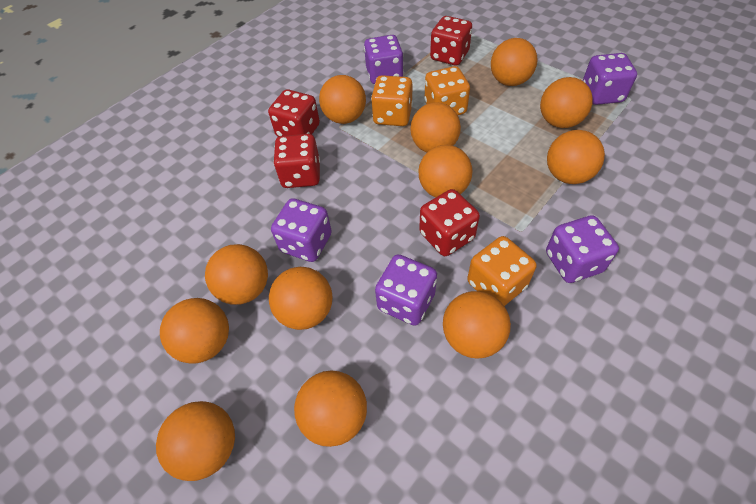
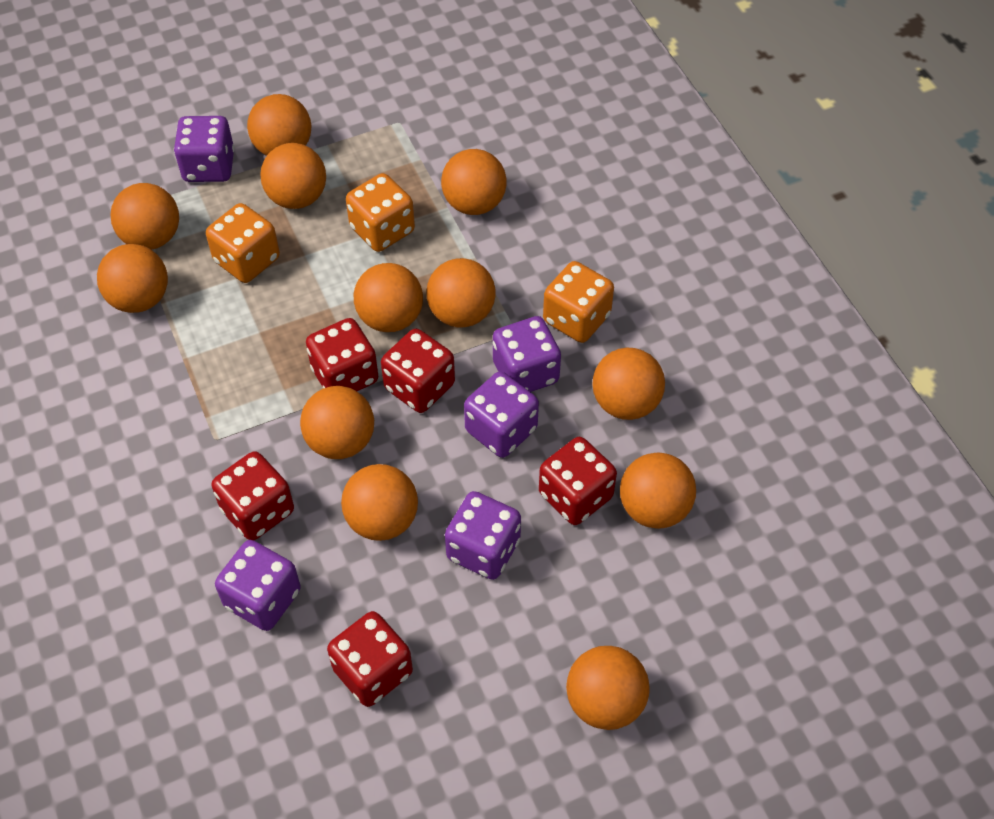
red dice: 4 -> 5

